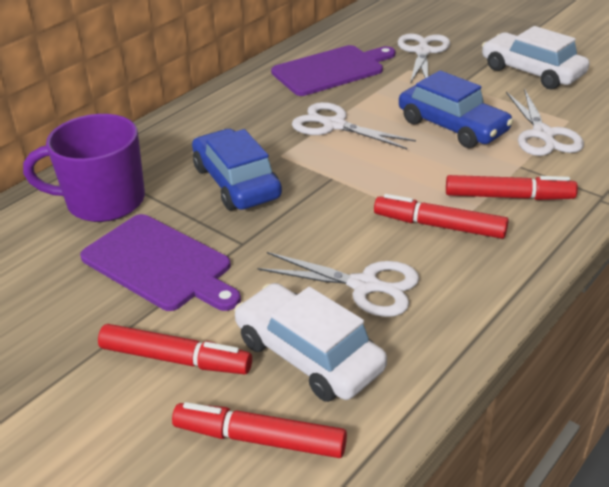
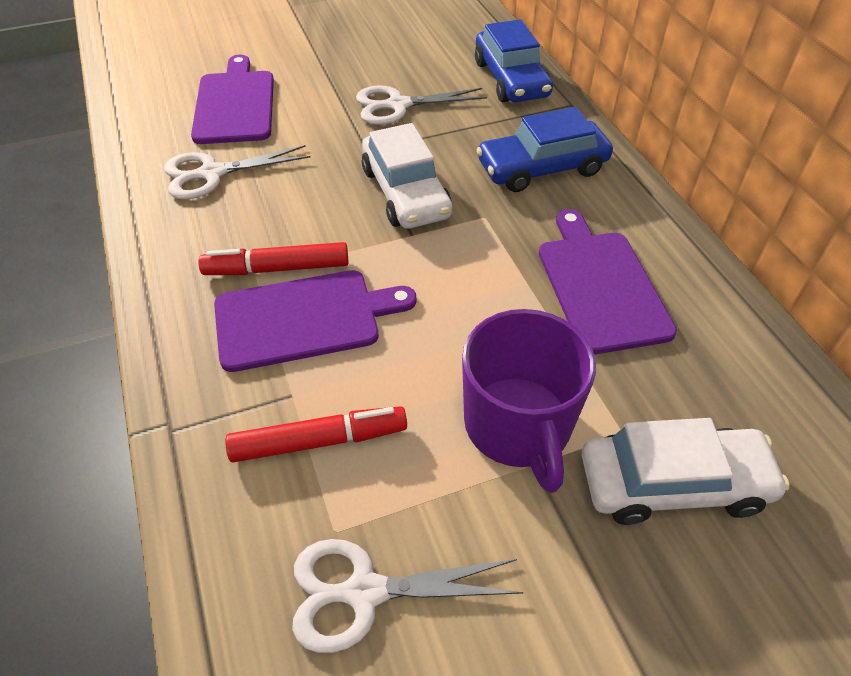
purple cutting board: 2 -> 3
red marker: 4 -> 2
white scissors: 4 -> 3

